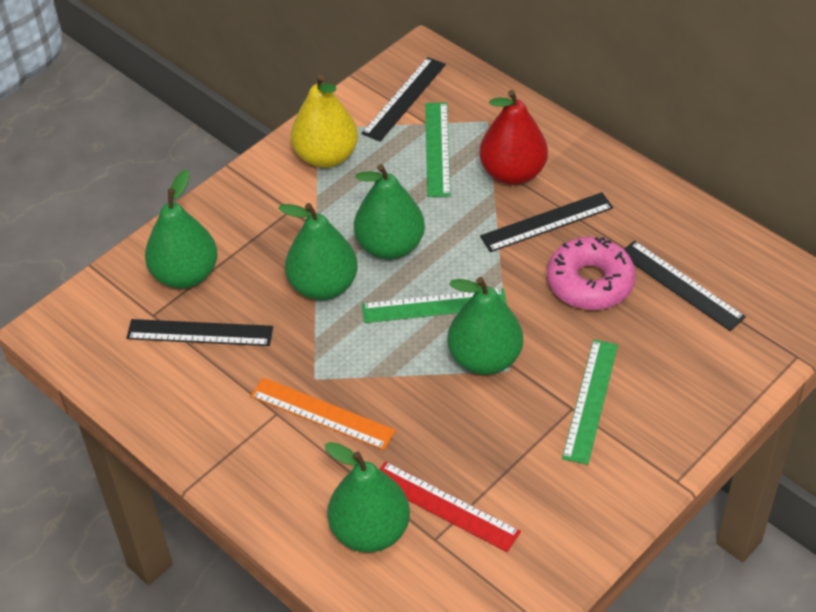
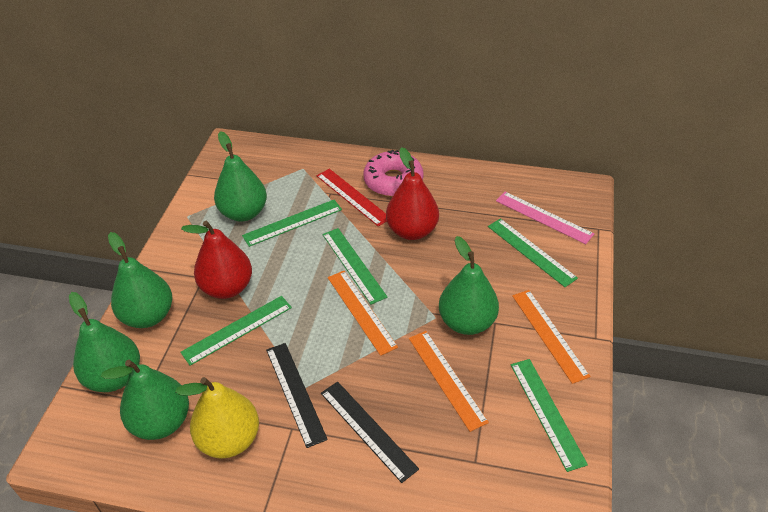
black ruler: 4 -> 2
green ruler: 3 -> 5
orange ruler: 1 -> 3
pink ruler: 0 -> 1
red pear: 1 -> 2

